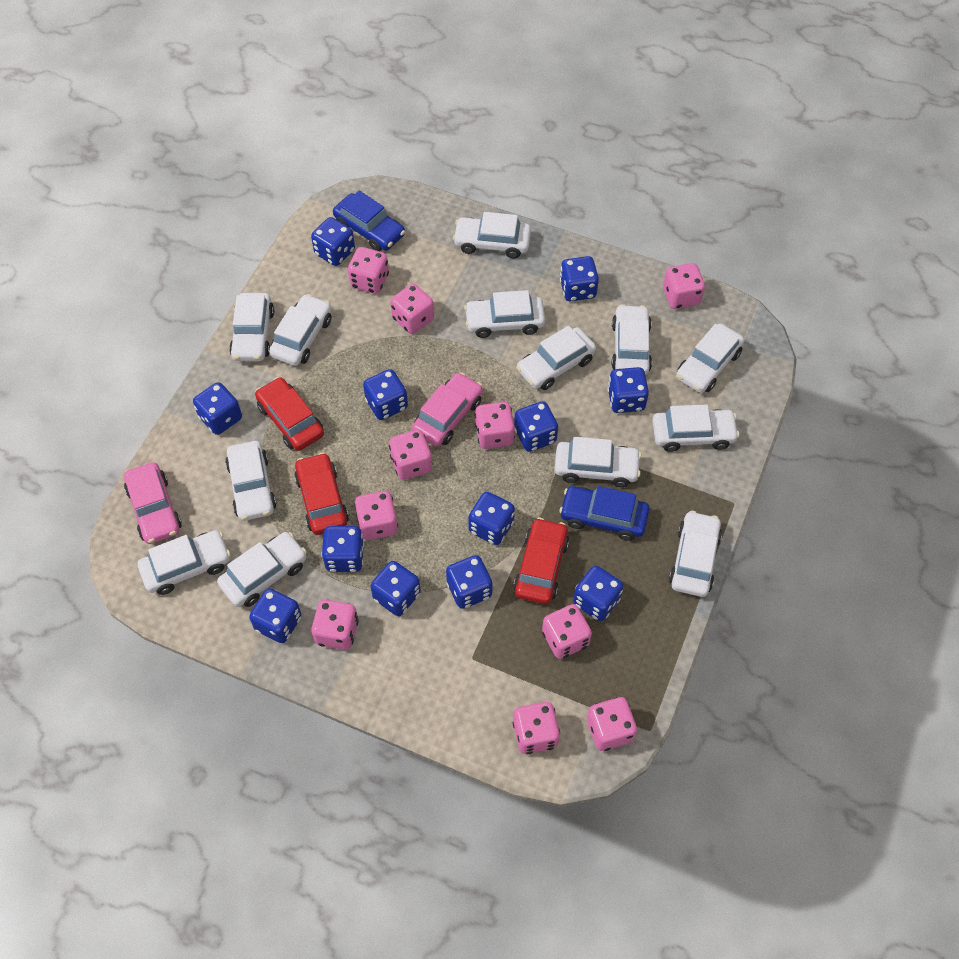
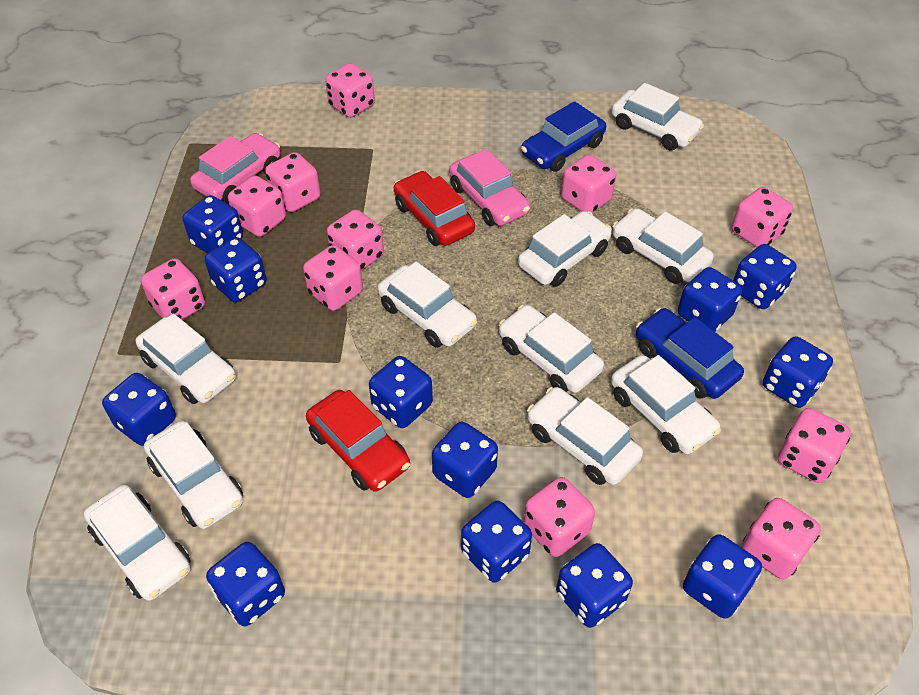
pink dice: 10 -> 11
red car: 3 -> 2
white car: 13 -> 10

